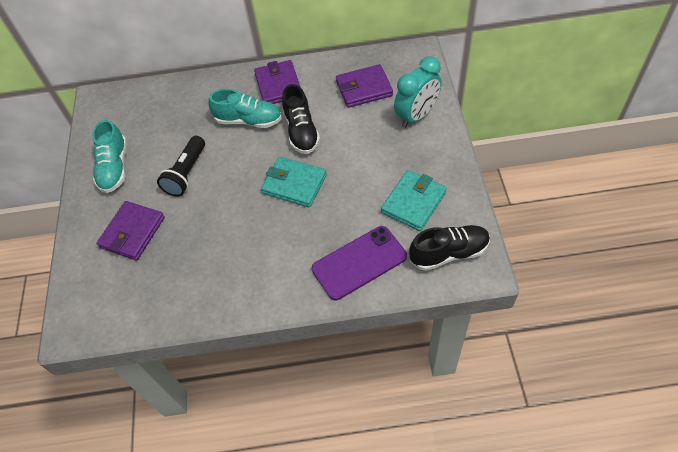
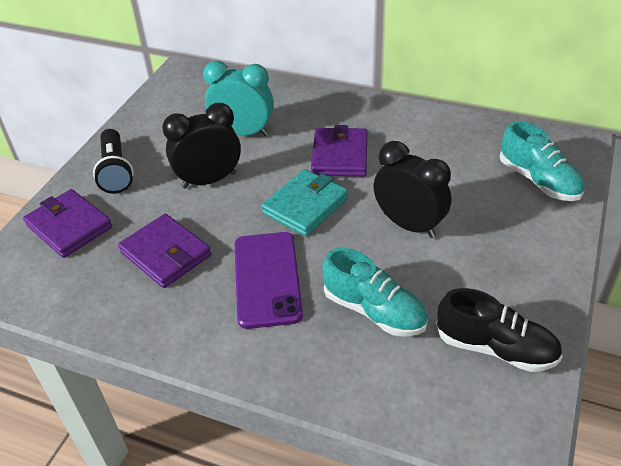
black clock: 0 -> 2
black shoe: 2 -> 1
turquoise wallet: 2 -> 1

